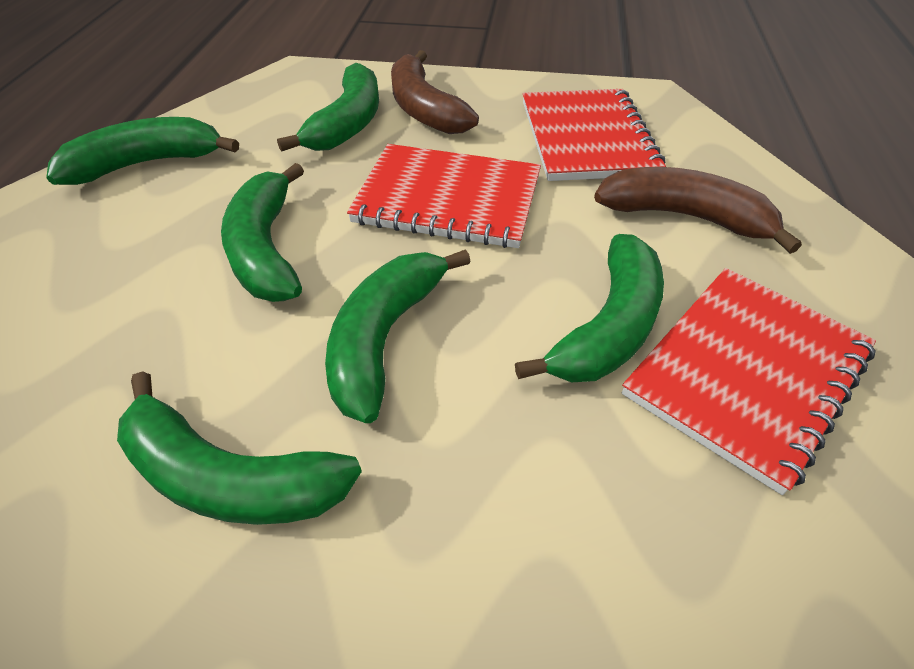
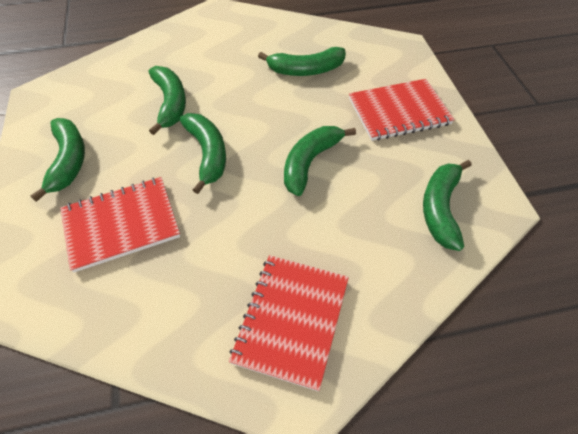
brown banana: 2 -> 0

